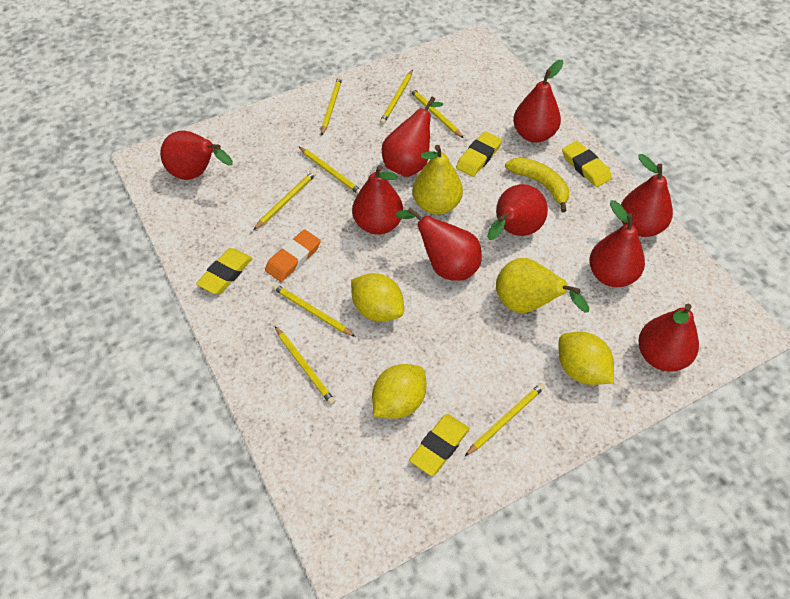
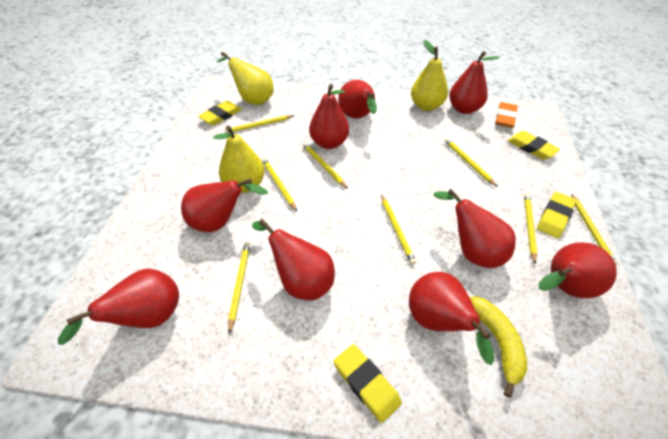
yellow lemon: 3 -> 0
yellow pear: 2 -> 3

